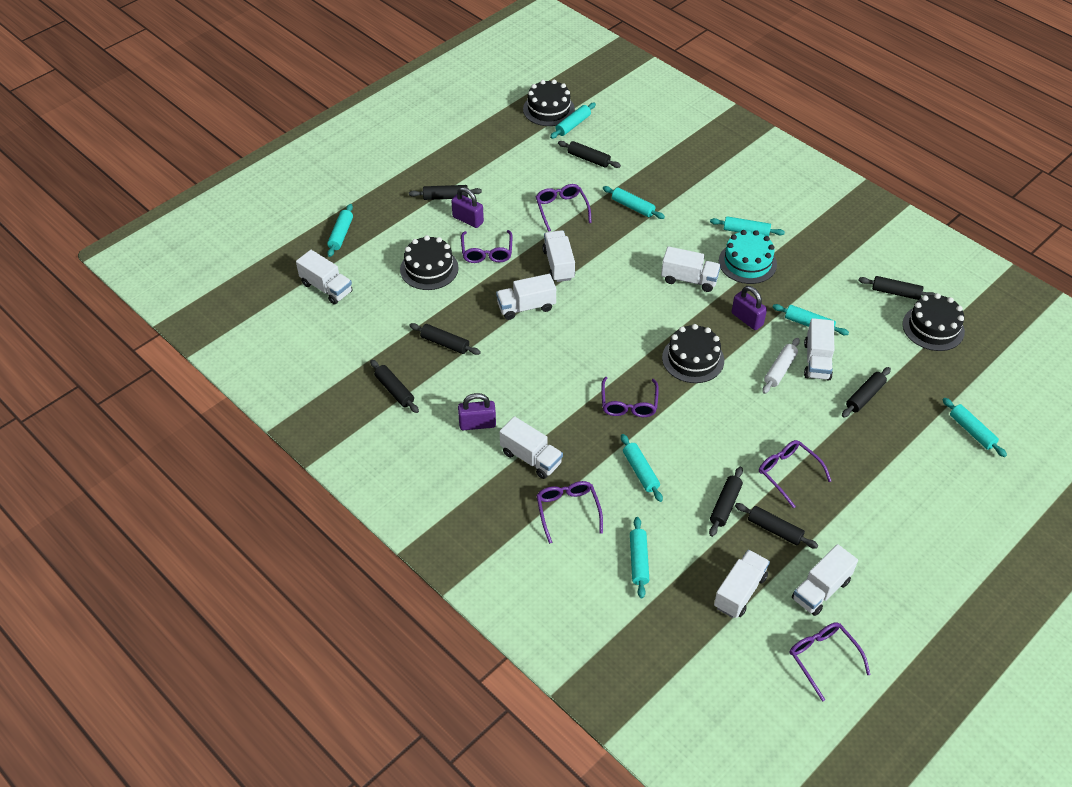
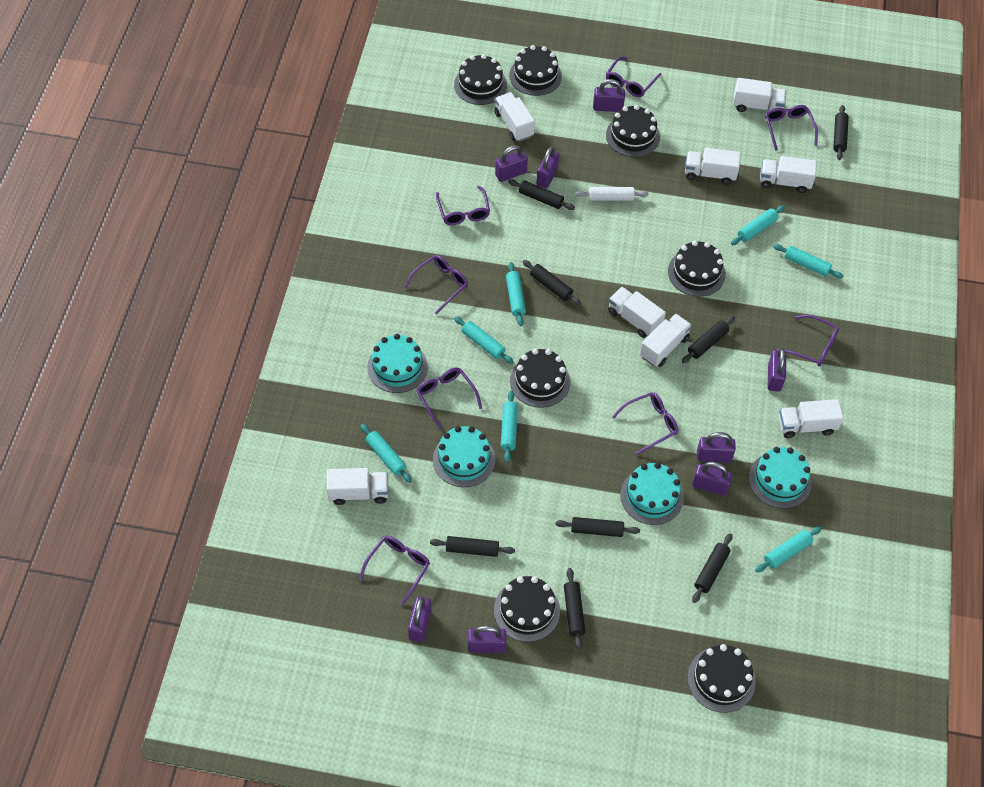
black cake: 4 -> 7
purple glasses: 6 -> 8
purple padlock: 3 -> 8
turquoise cake: 1 -> 4
turquoise rolling pin: 8 -> 7

